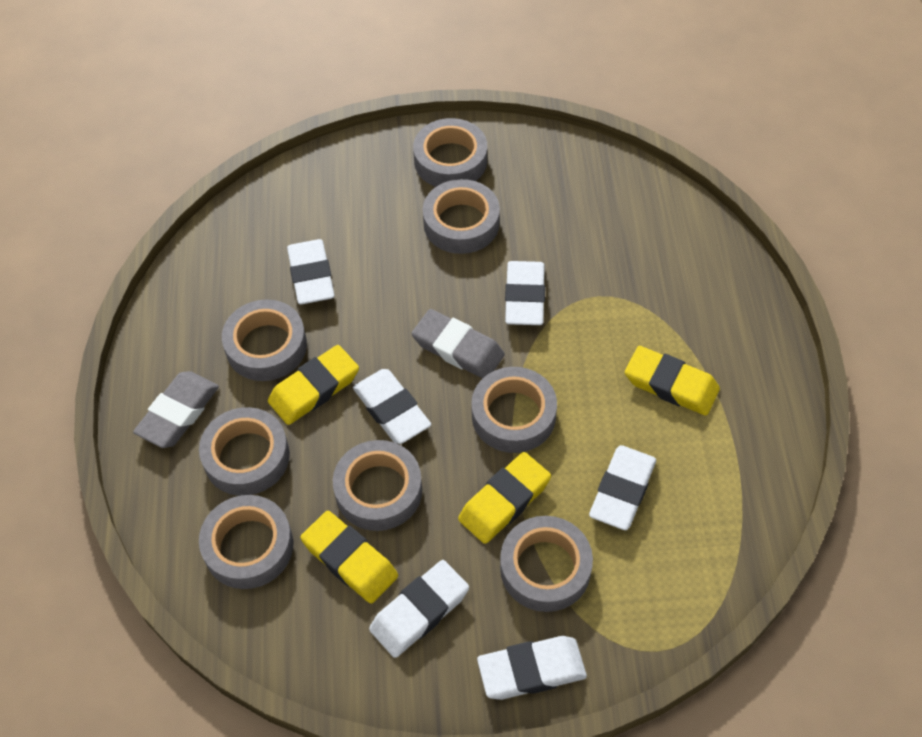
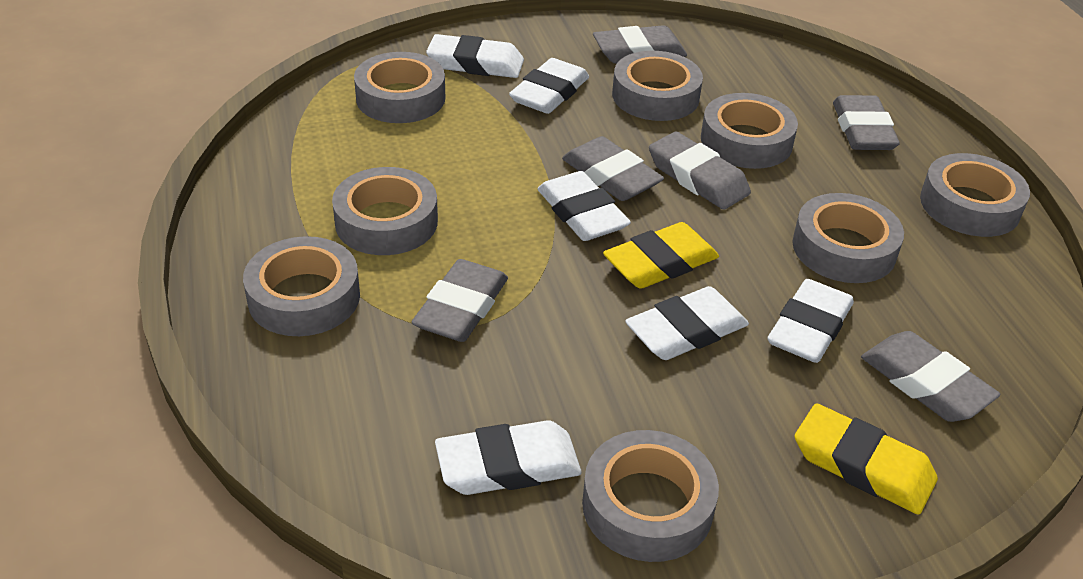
grey eraser: 2 -> 6
yellow eraser: 4 -> 2

